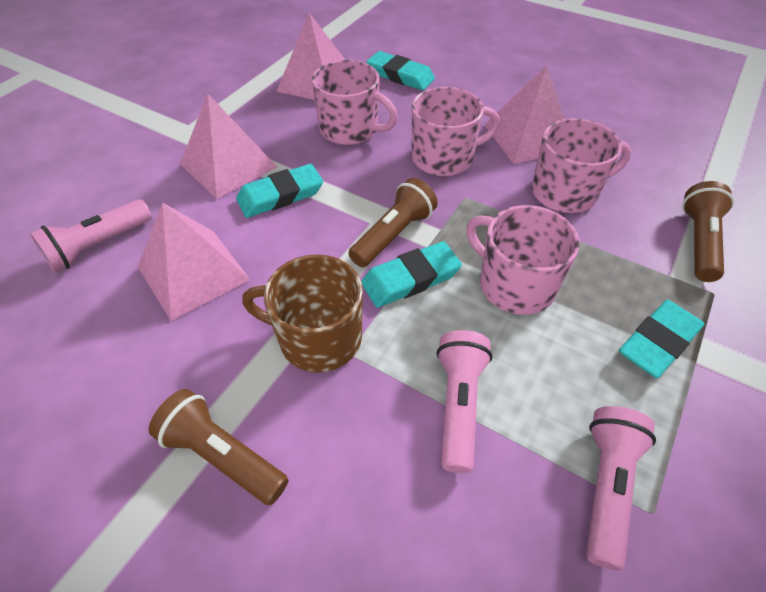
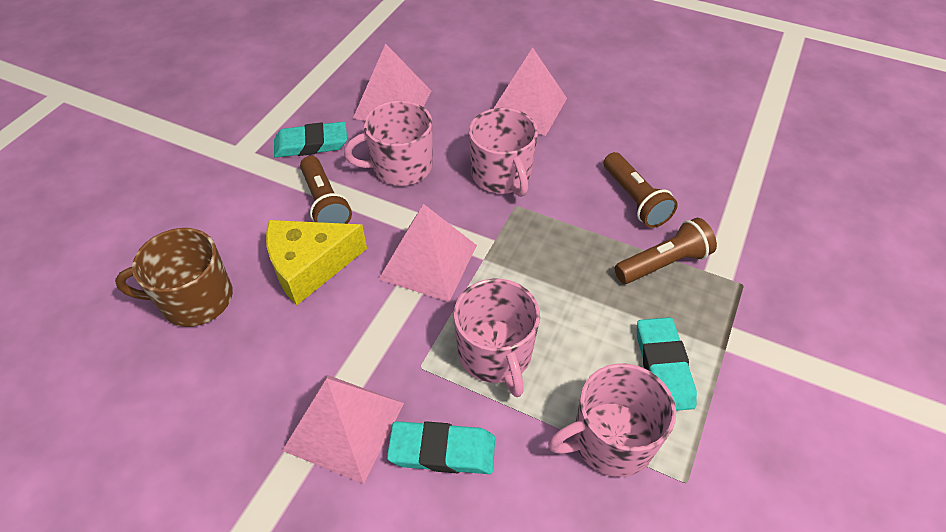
pink flashlight: 3 -> 0
turquoise eraser: 4 -> 3
yellow cheese: 0 -> 1

